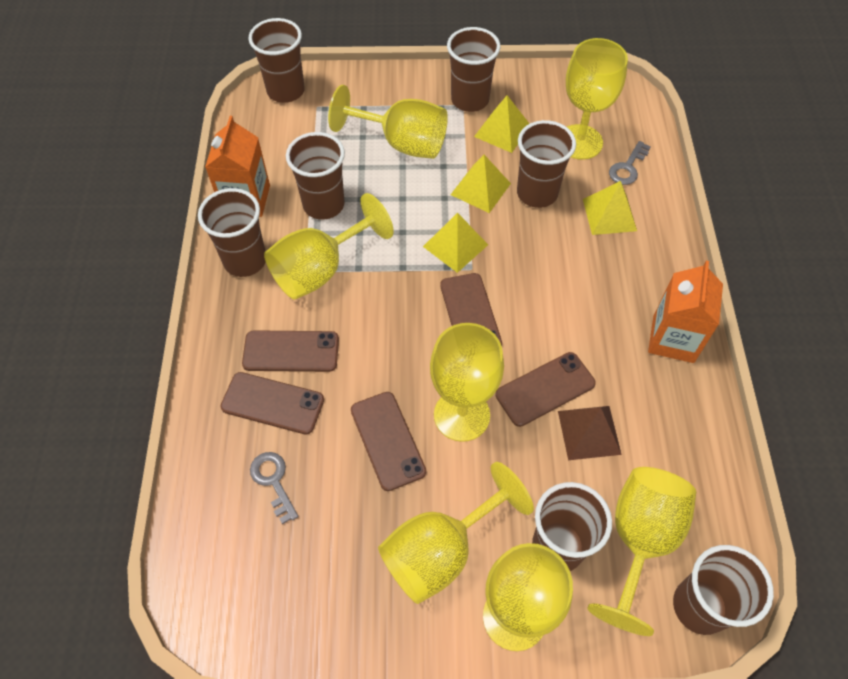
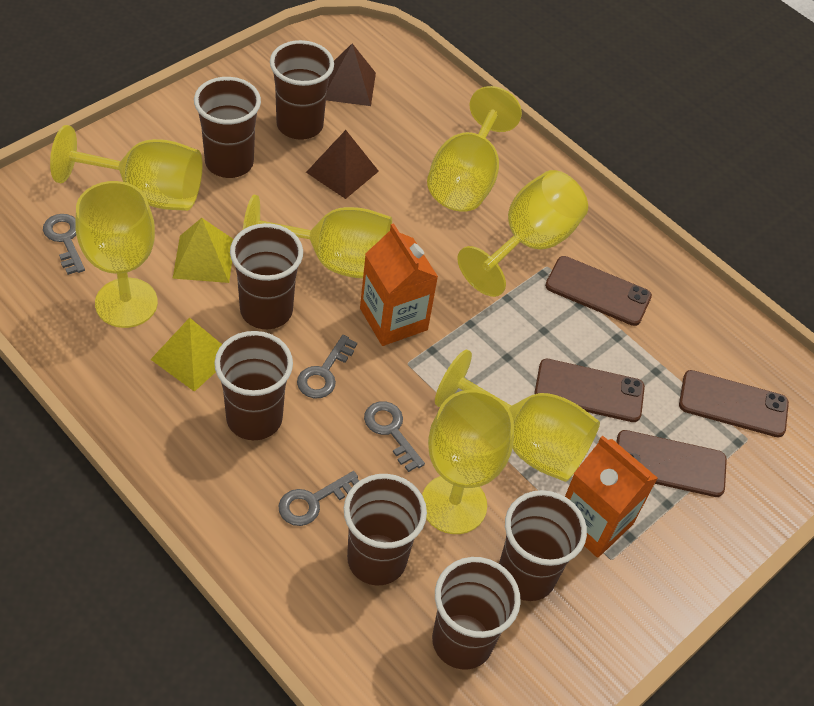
brown phone: 5 -> 4
brown pyramid: 1 -> 2
grey key: 2 -> 4
yellow pyramid: 4 -> 2

